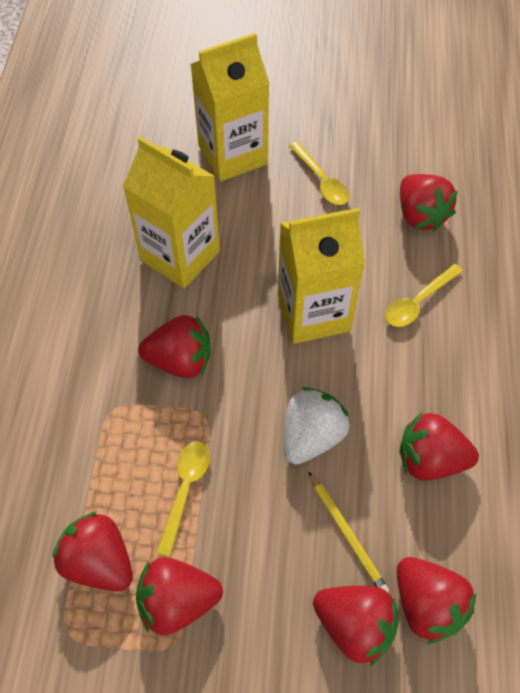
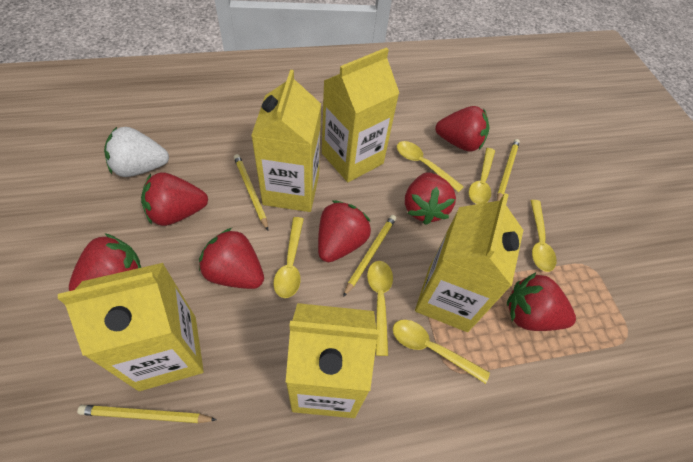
yellow carton: 3 -> 5
yellow pencil: 1 -> 4
yellow spoon: 3 -> 6

